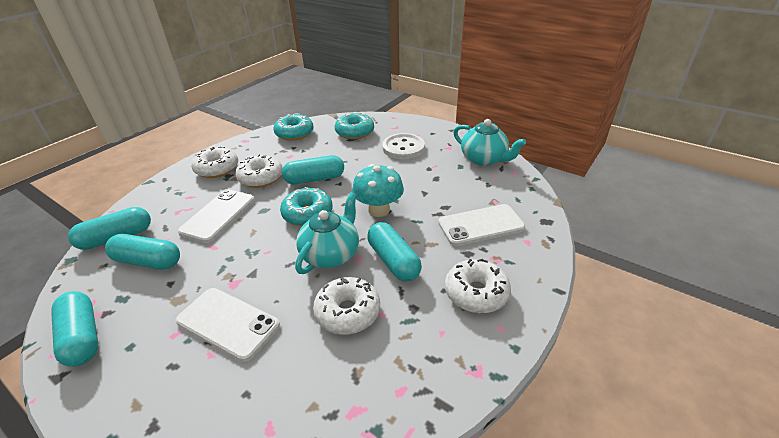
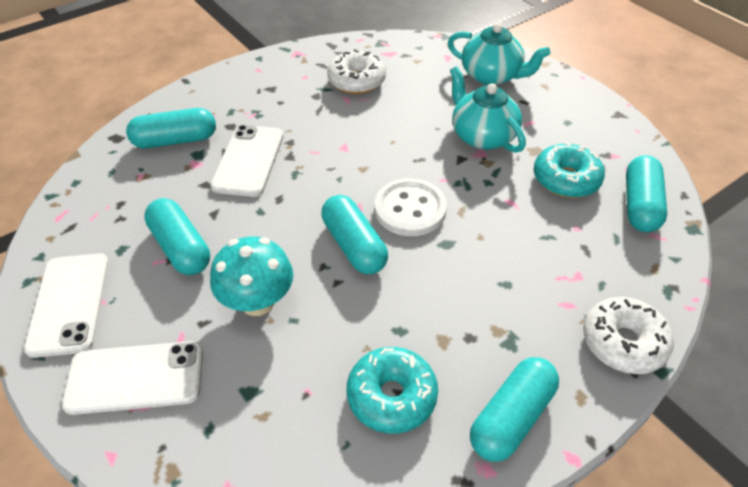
turquoise donut: 3 -> 2
white donut: 4 -> 2

